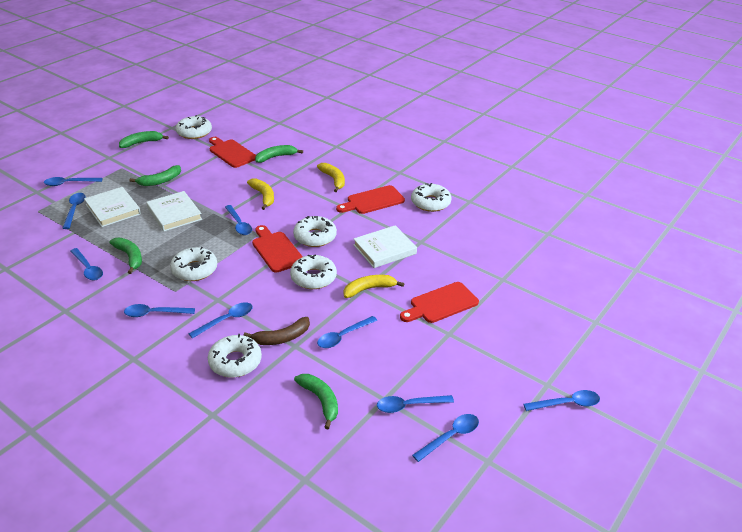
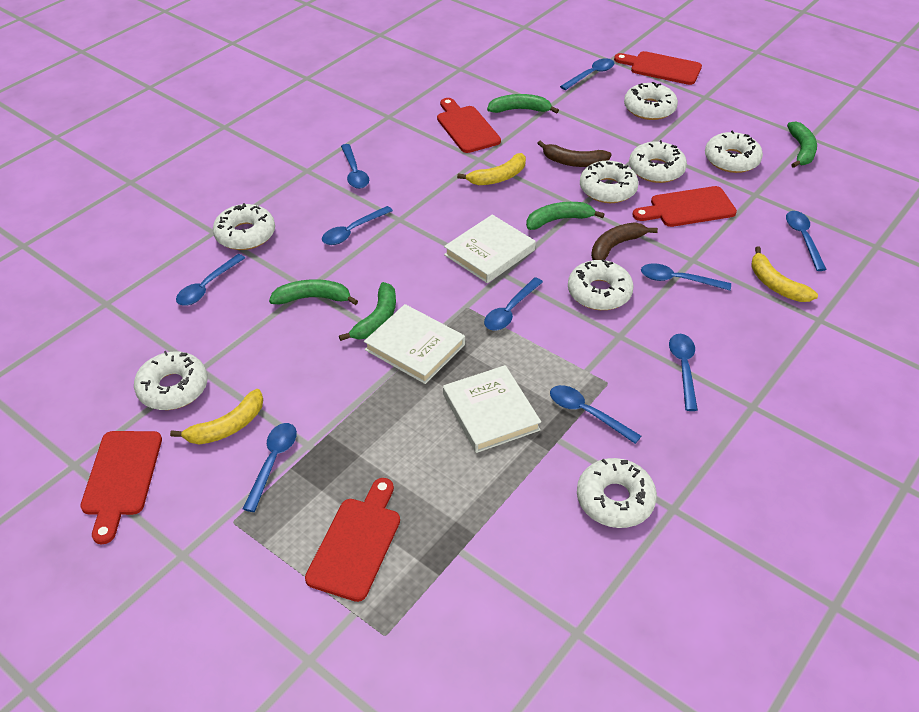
brown banana: 1 -> 2
red cutting board: 4 -> 5
white donut: 6 -> 8

